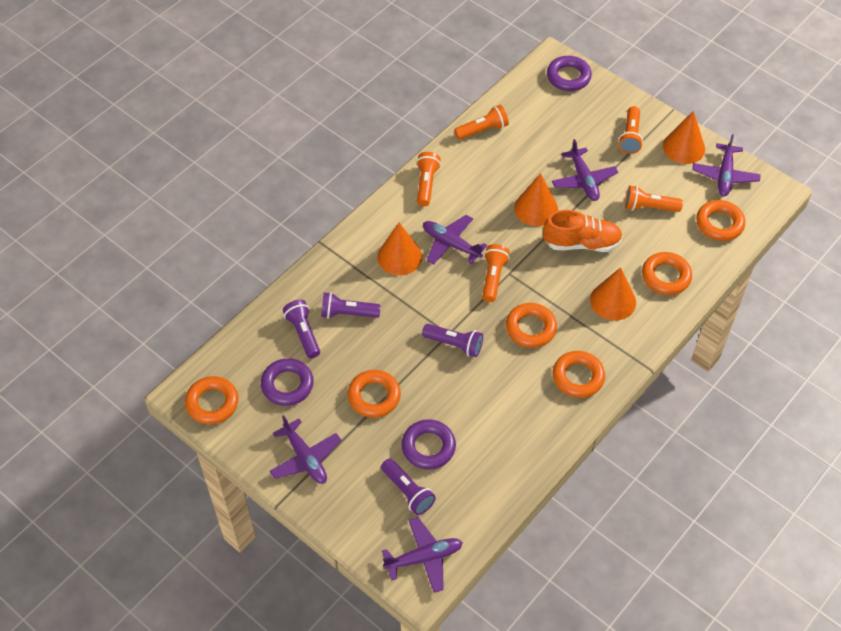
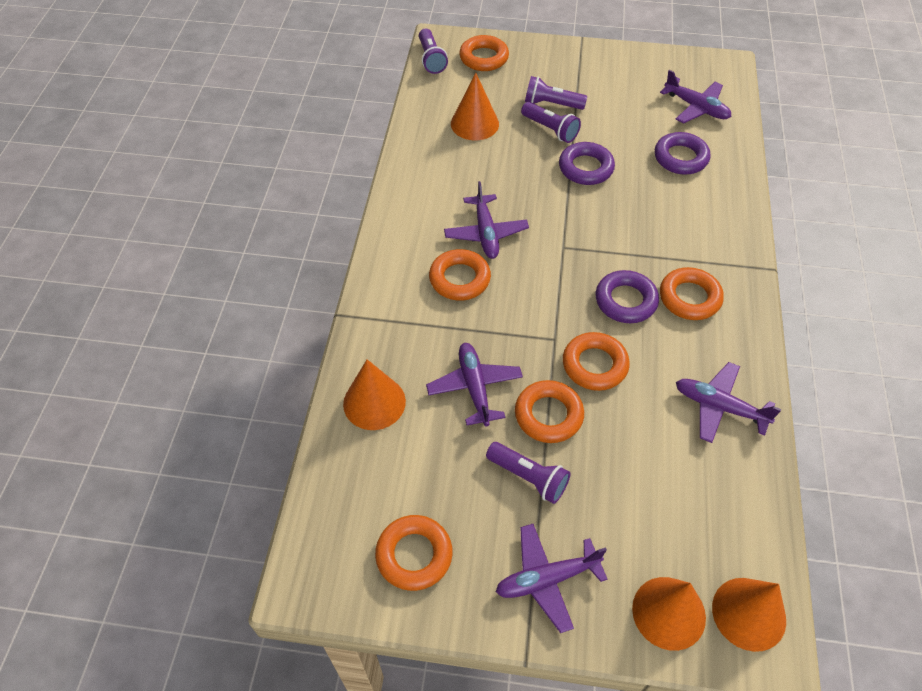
orange flashlight: 5 -> 0
orange shoe: 1 -> 0

